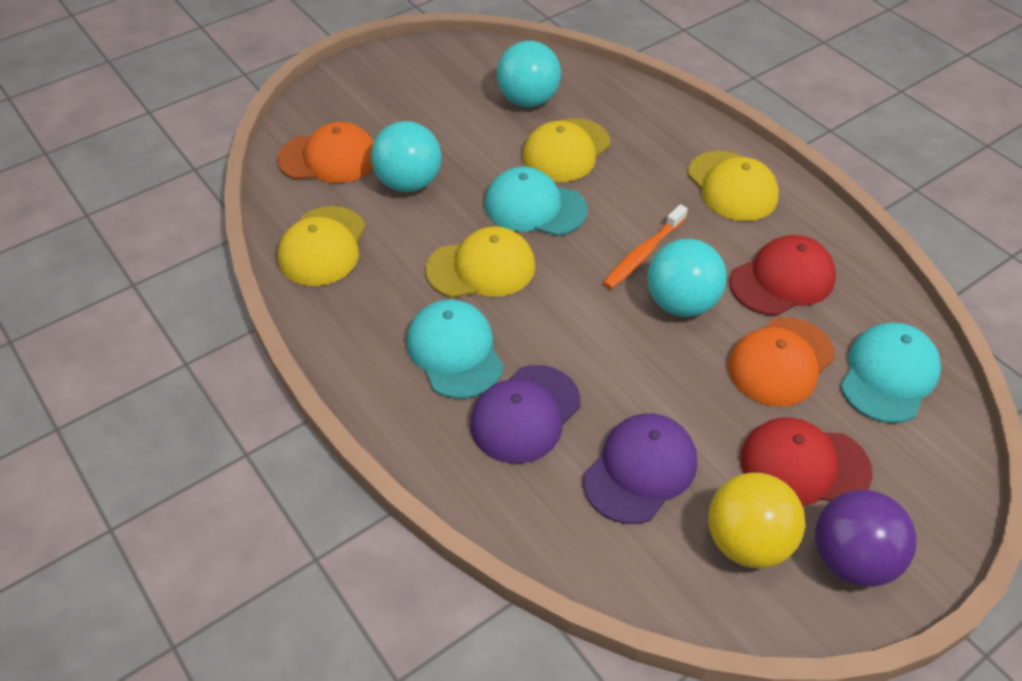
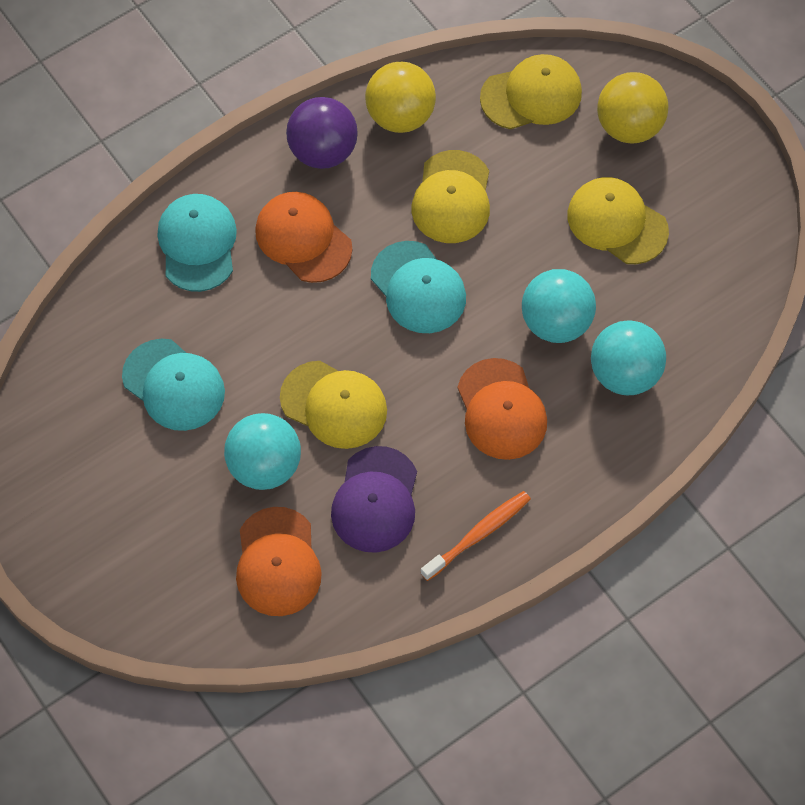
orange cap: 2 -> 3
purple cap: 2 -> 1
red cap: 2 -> 0
yellow ball: 1 -> 2

